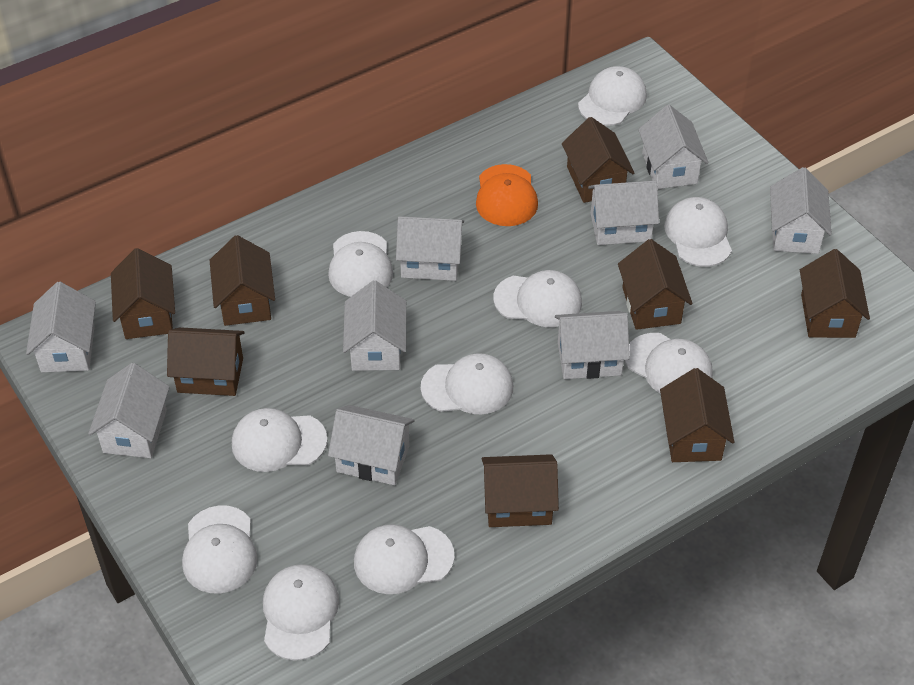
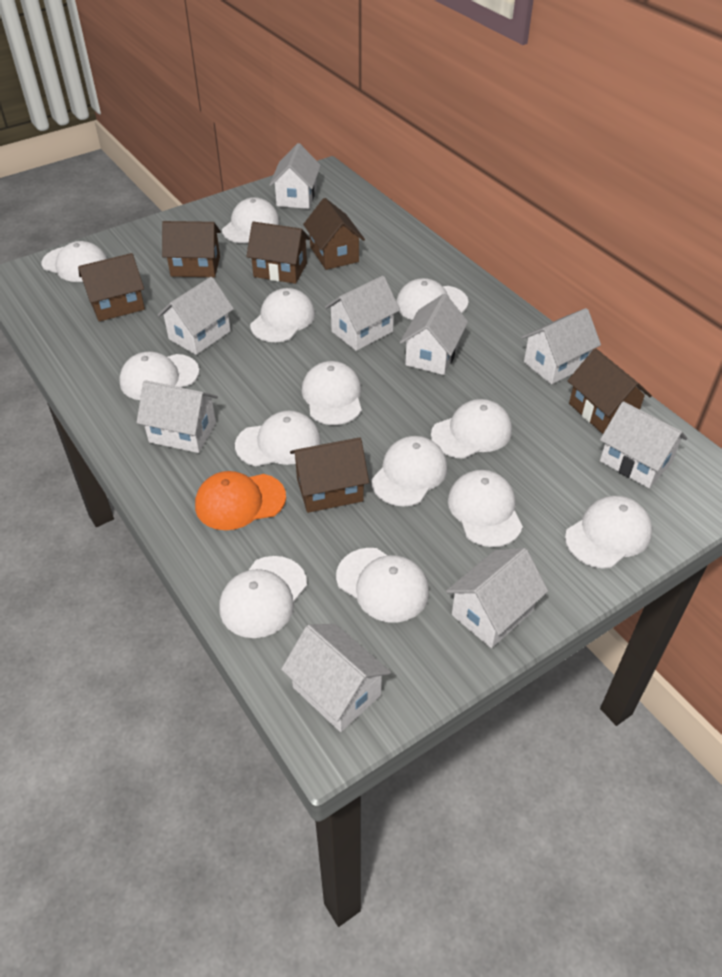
brown house: 8 -> 6
white cap: 10 -> 13

